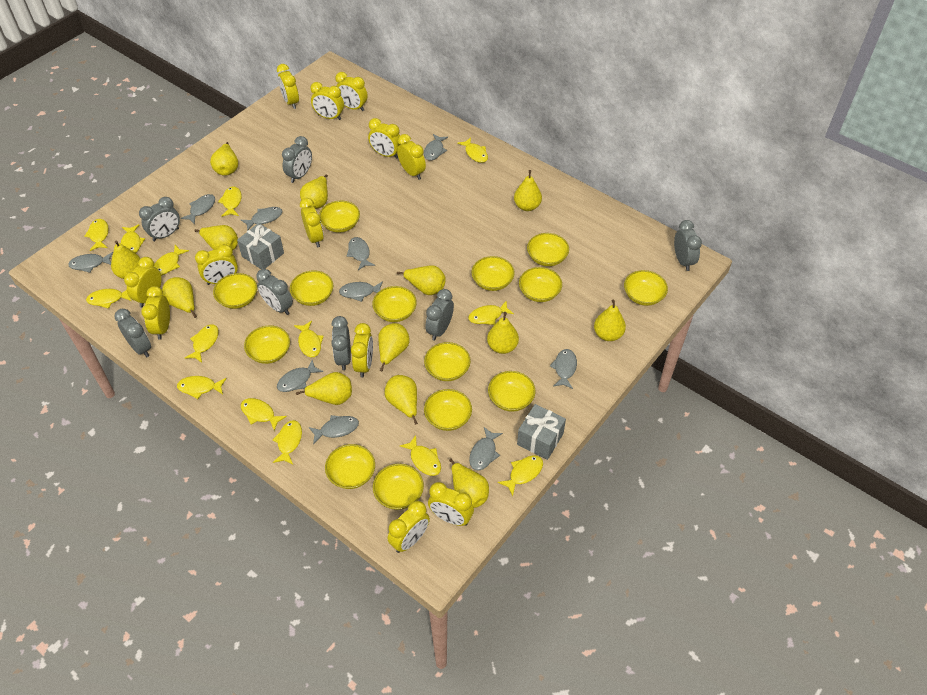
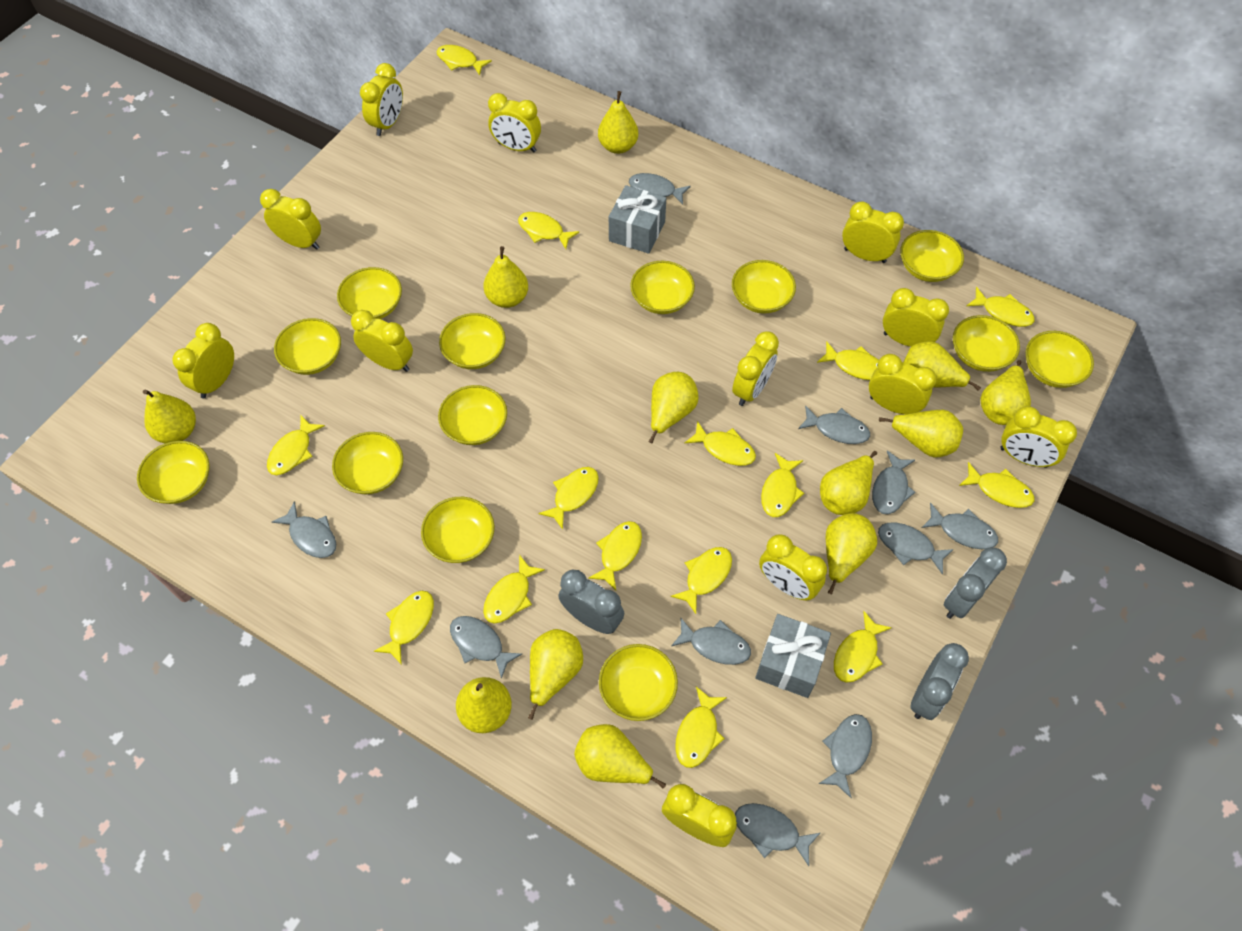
grey clock: 7 -> 3
yellow bowl: 14 -> 13
yellow fish: 14 -> 15
yellow pear: 13 -> 12

